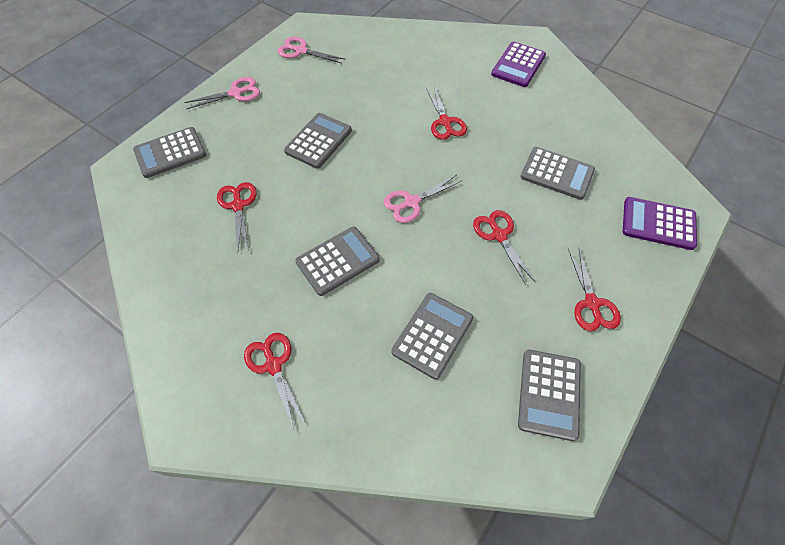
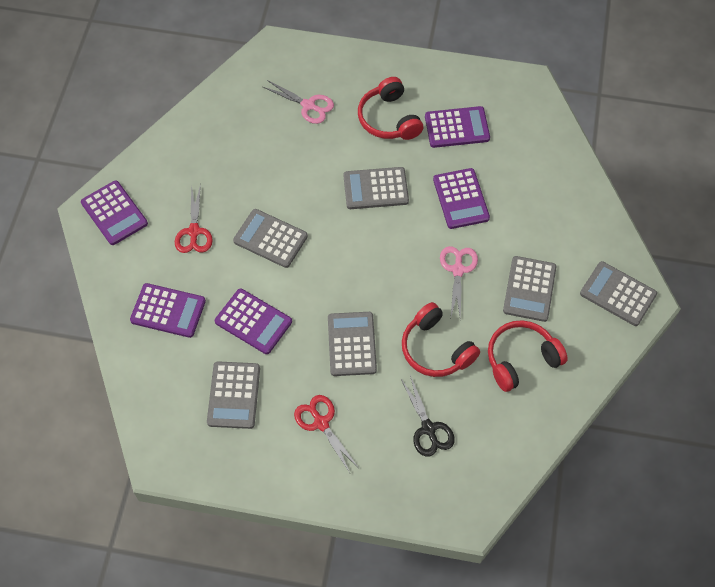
black scissors: 0 -> 1
pink scissors: 3 -> 2
purple calculator: 2 -> 5
red headphones: 0 -> 3
red scissors: 5 -> 2

